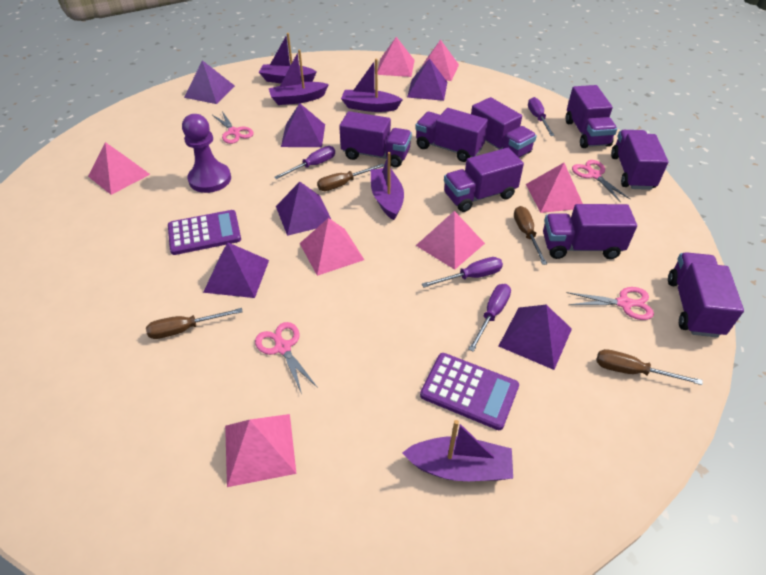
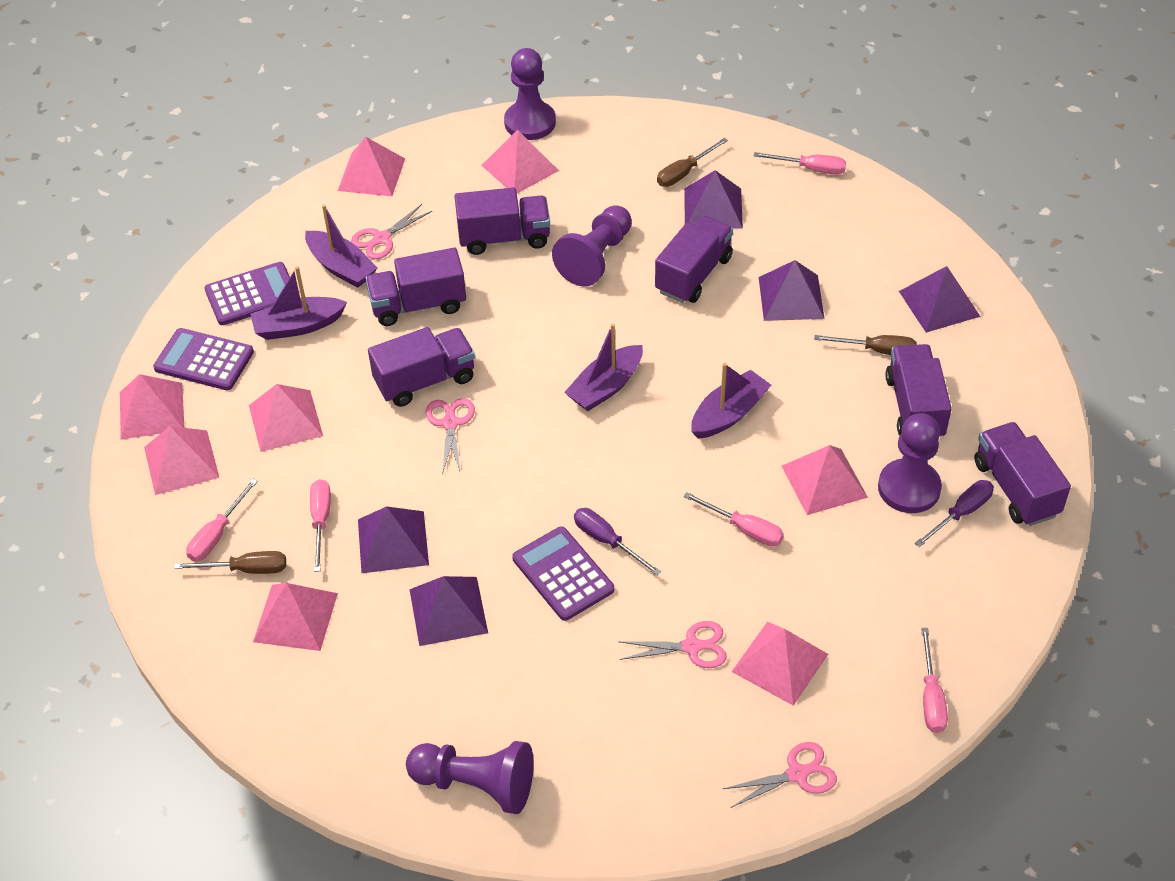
brown screwdriver: 4 -> 3
pink pyramid: 7 -> 8
pink screwdriver: 0 -> 5
purple boat: 5 -> 4
purple calculator: 2 -> 3
purple pawn: 1 -> 4
purple pyramid: 6 -> 5
purple screwdriver: 4 -> 2
purple truck: 8 -> 6

